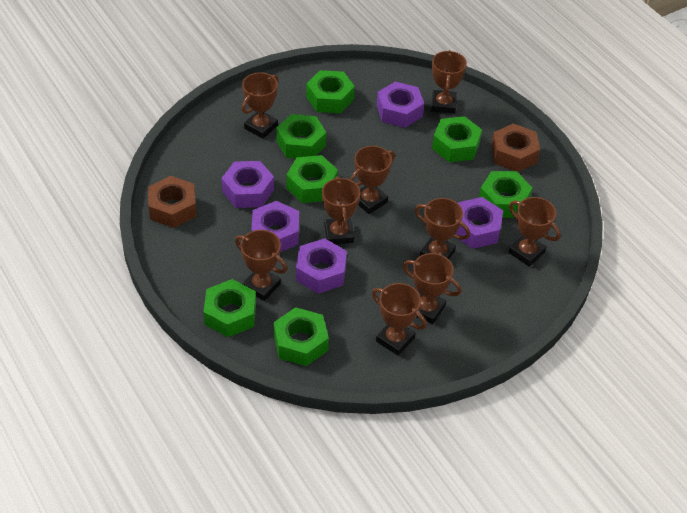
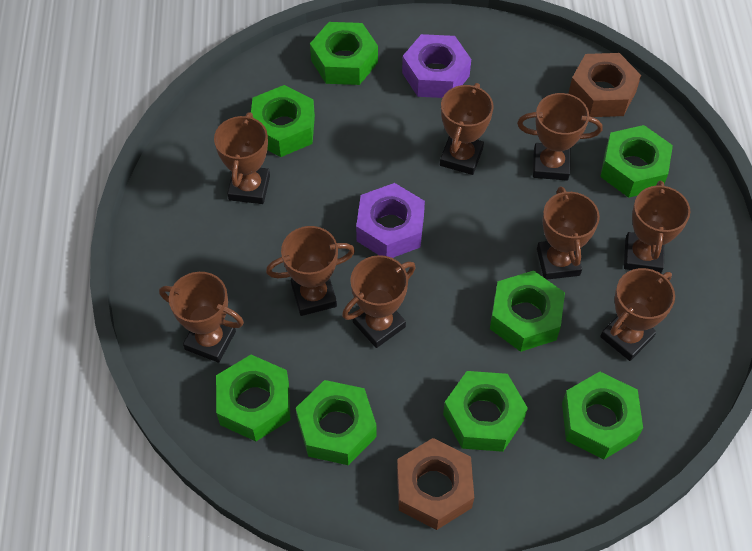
green nut: 7 -> 8
purple nut: 5 -> 2

